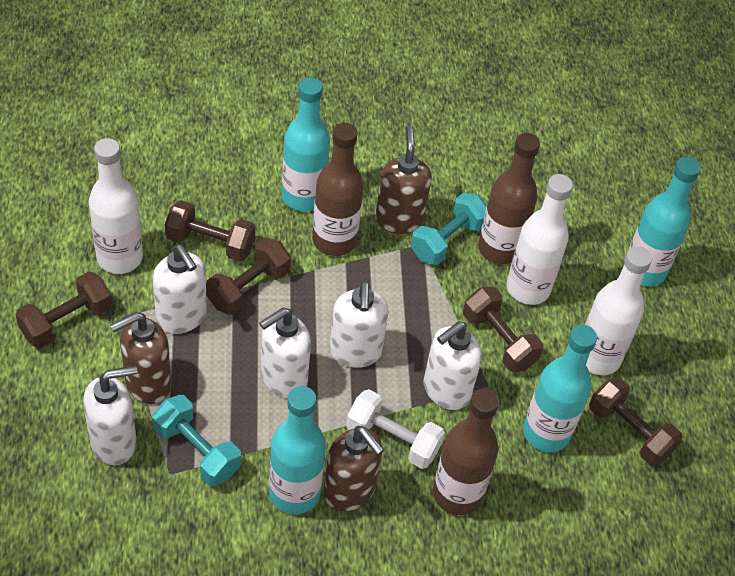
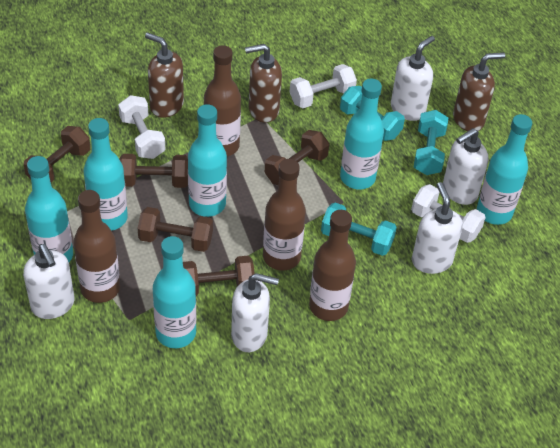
brown bottle: 3 -> 4
turquoise bottle: 4 -> 6
turquoise dumbbell: 2 -> 3
white bottle: 3 -> 0
white dumbbell: 1 -> 3

